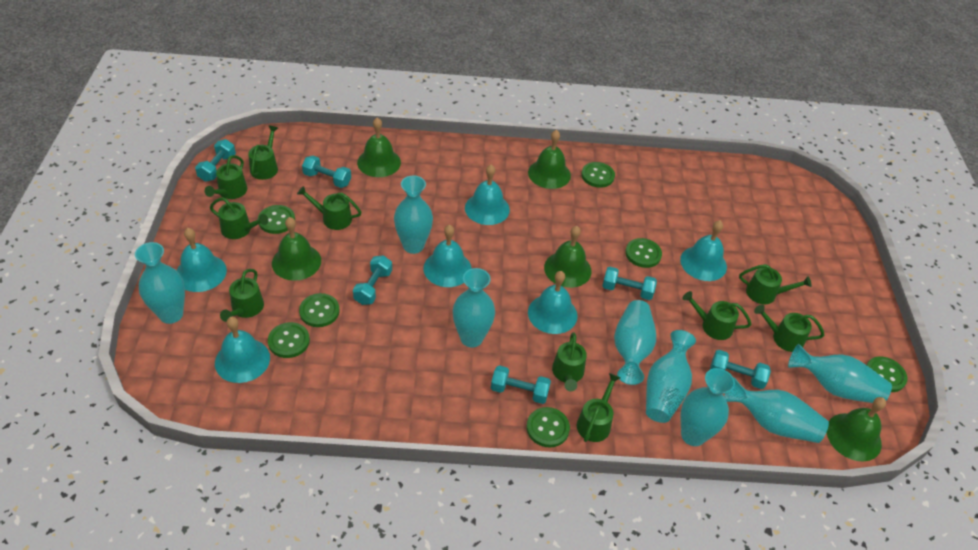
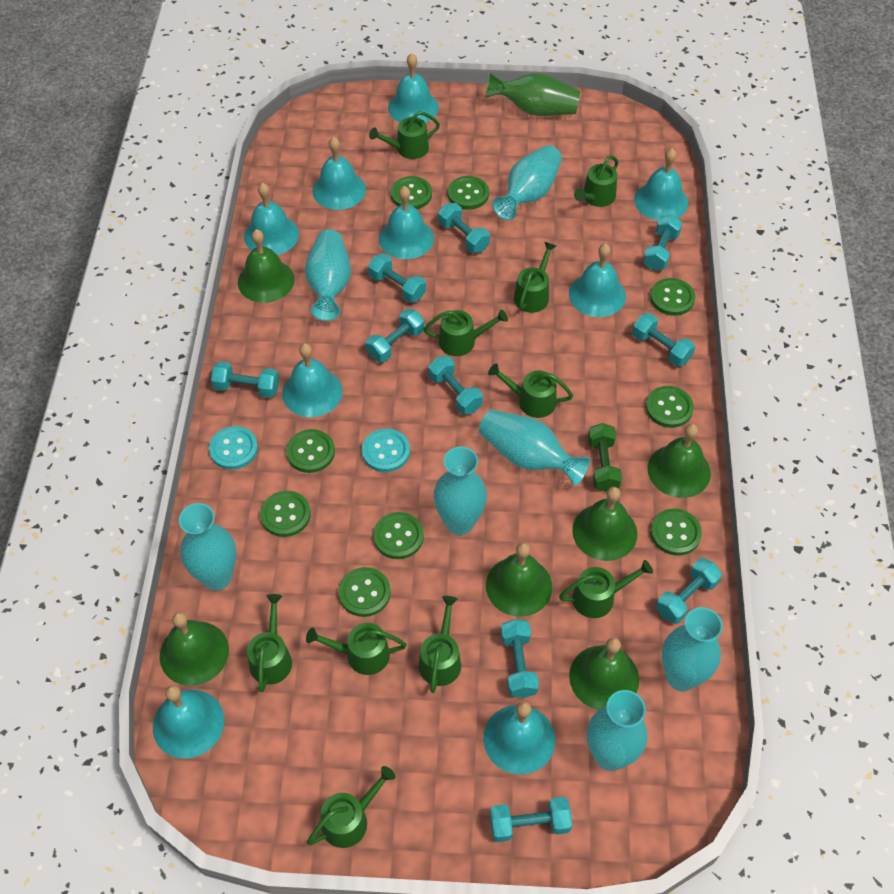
green bell: 5 -> 6
green button: 7 -> 9
green dumbbell: 0 -> 1
green vase: 0 -> 1
turquoise bell: 6 -> 9
turquoise button: 0 -> 2
turquoise dumbbell: 6 -> 10
turquoise vase: 8 -> 7

